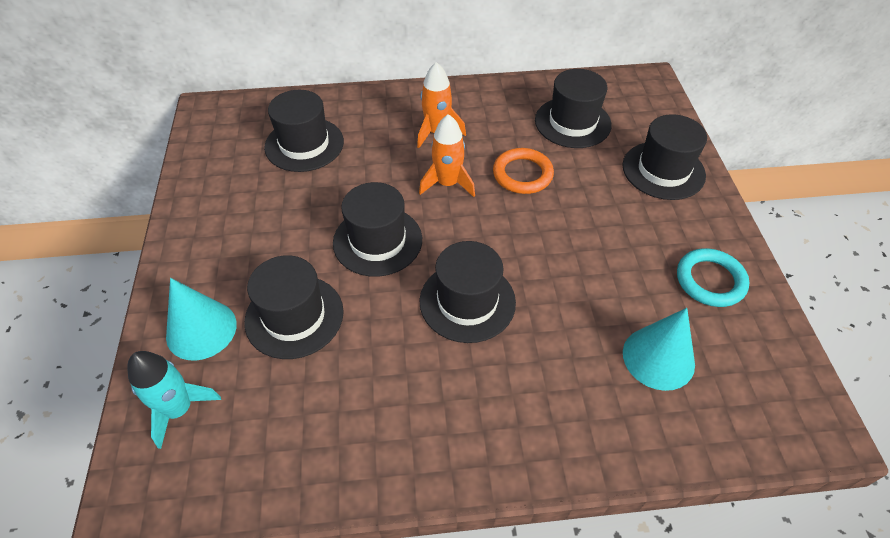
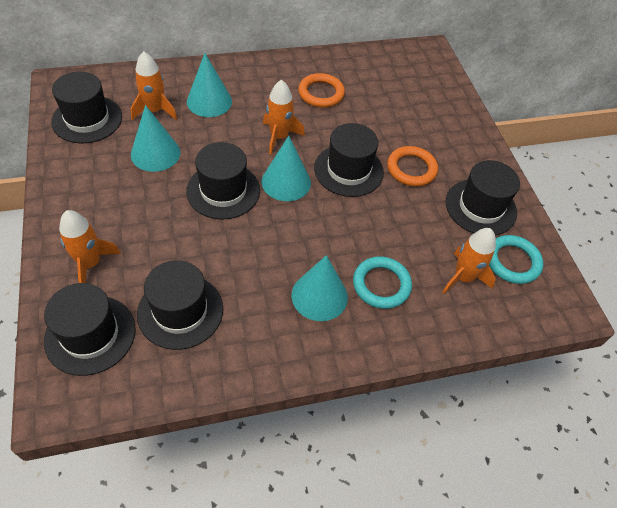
orange ring: 1 -> 2
orange rocket: 2 -> 4
turquoise cone: 2 -> 4
turquoise ring: 1 -> 2
turquoise rocket: 1 -> 0

